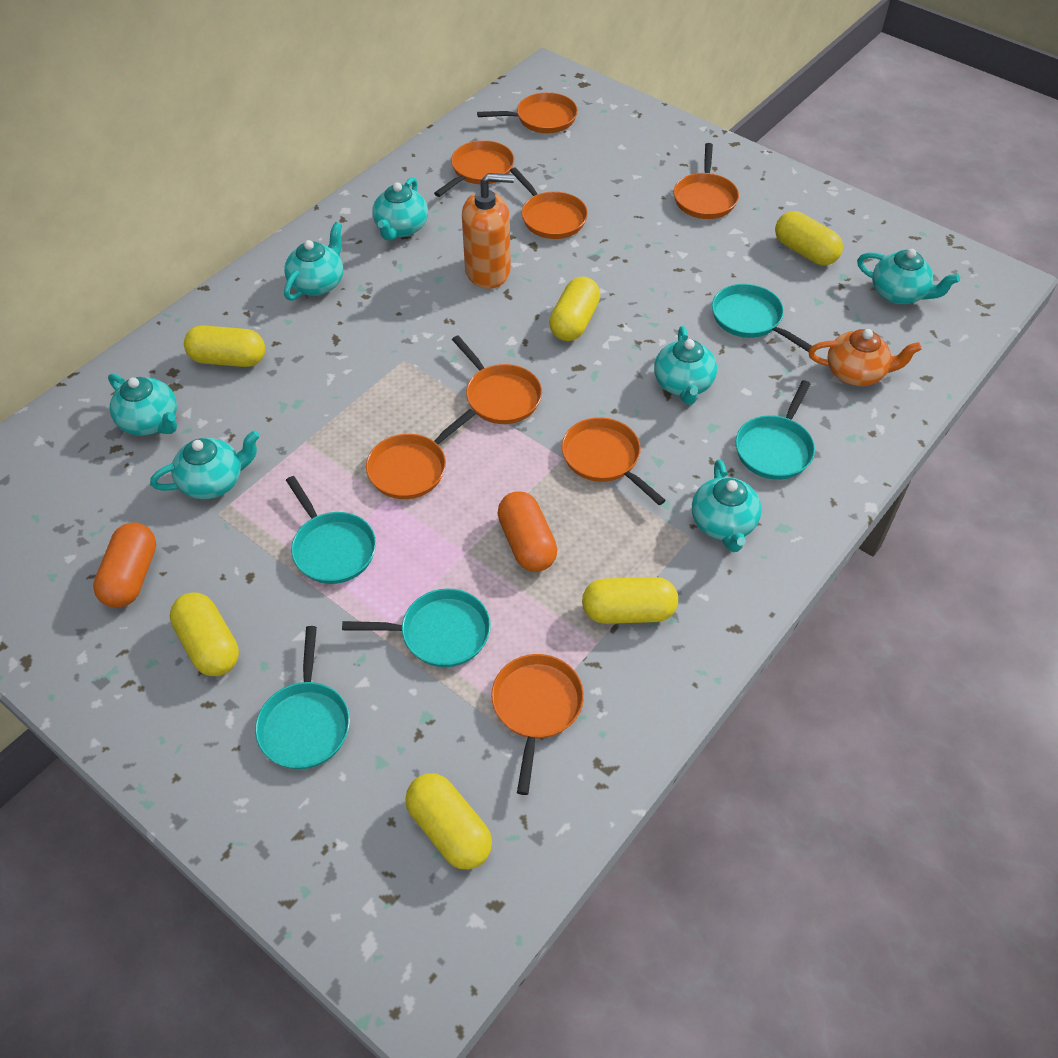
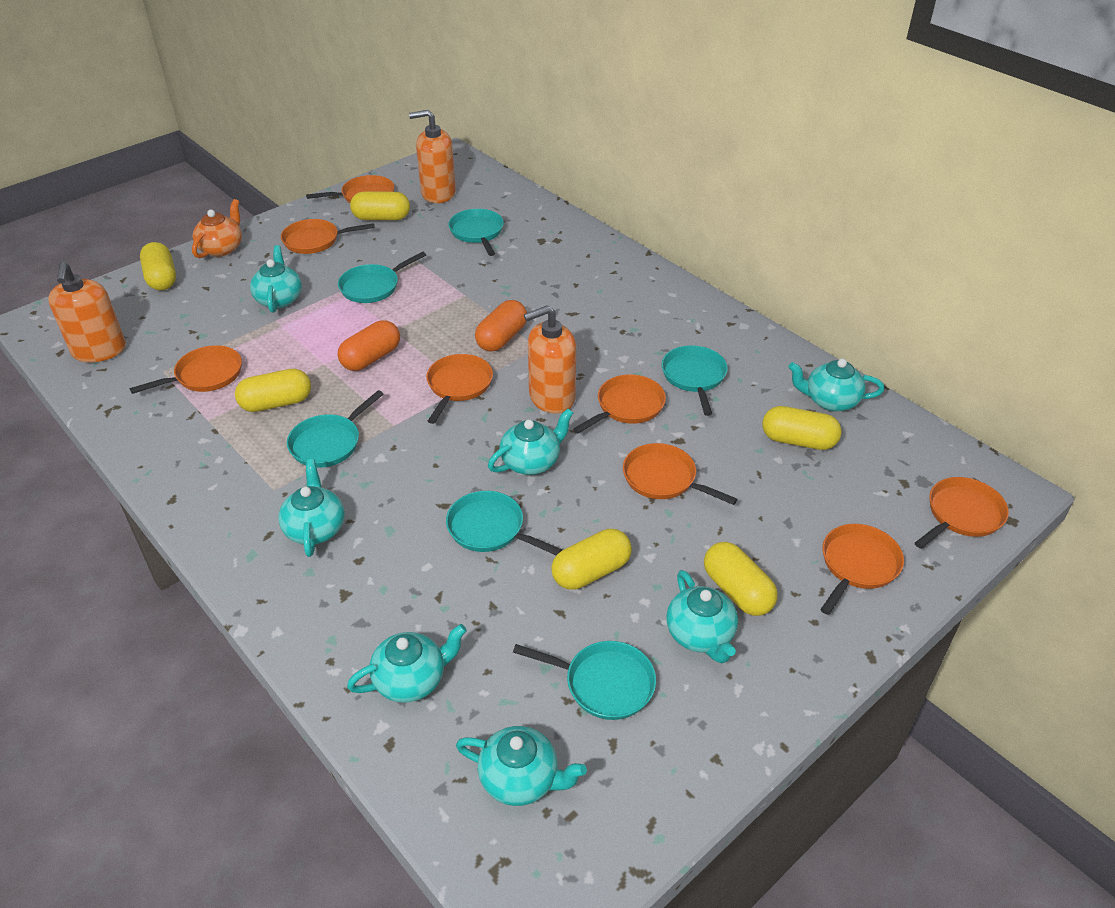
orange soap dispenser: 1 -> 3
turquoise pan: 5 -> 6

